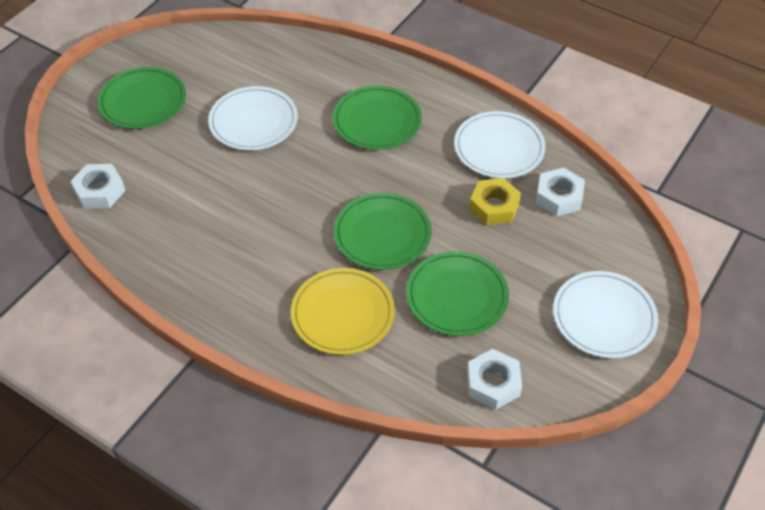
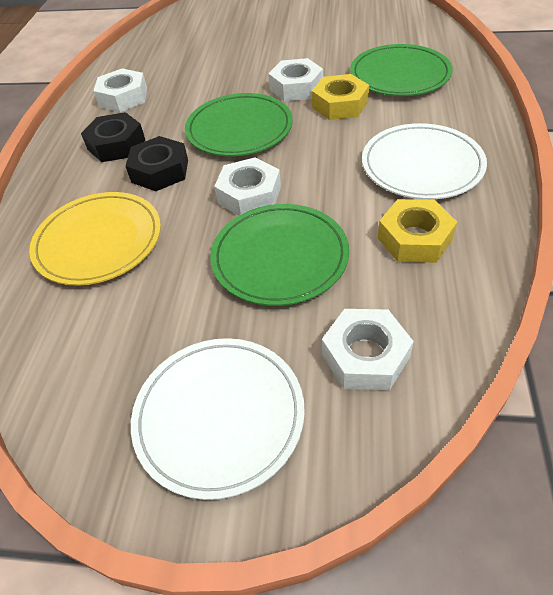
black nut: 0 -> 2
green plate: 4 -> 3
white nut: 3 -> 4
white plate: 3 -> 2
yellow nut: 1 -> 2

